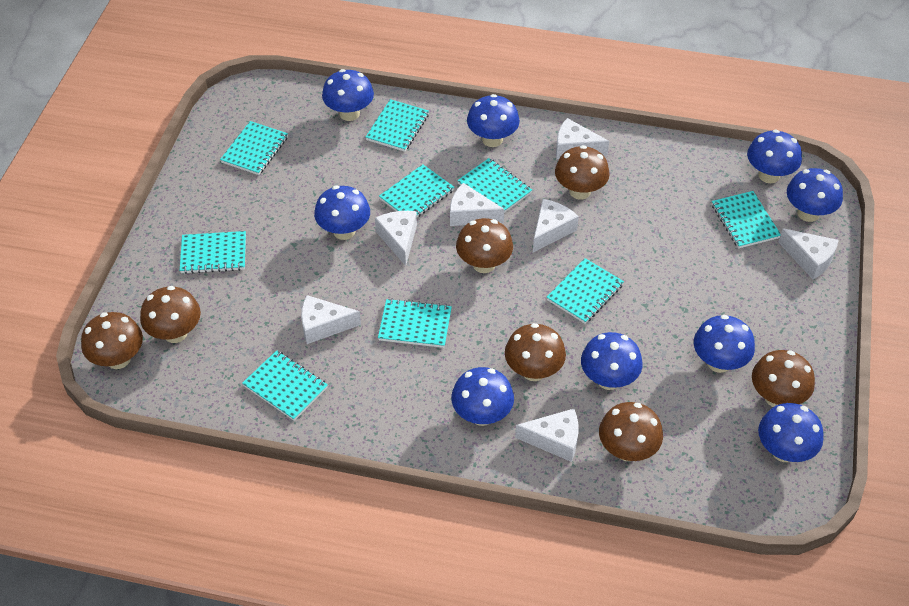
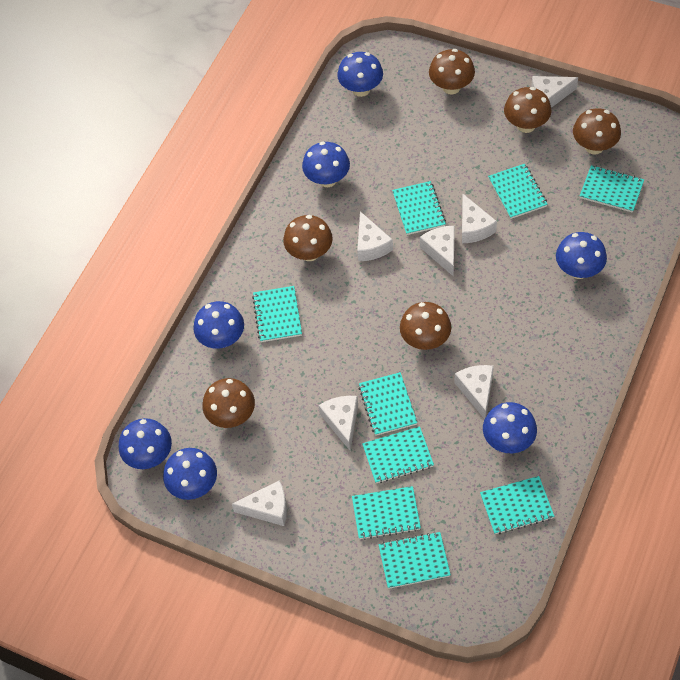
blue mushroom: 9 -> 7
brown mushroom: 7 -> 6

